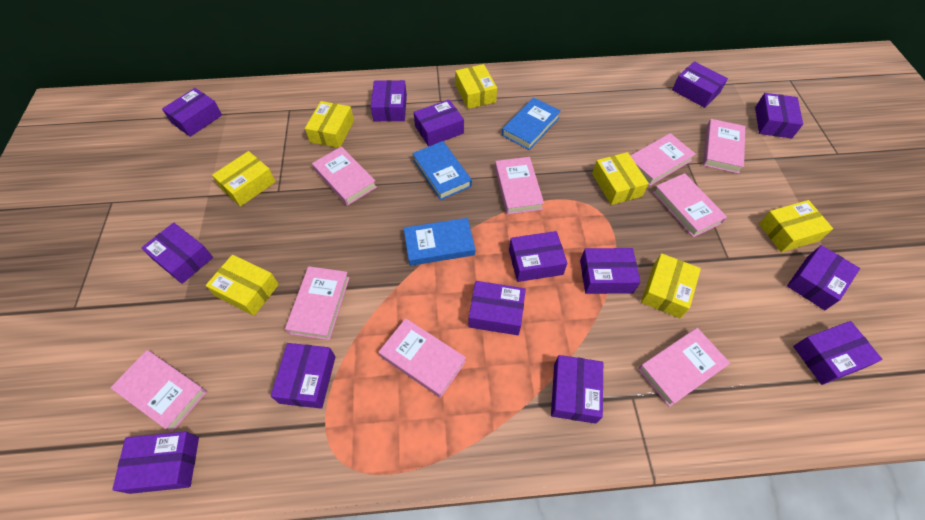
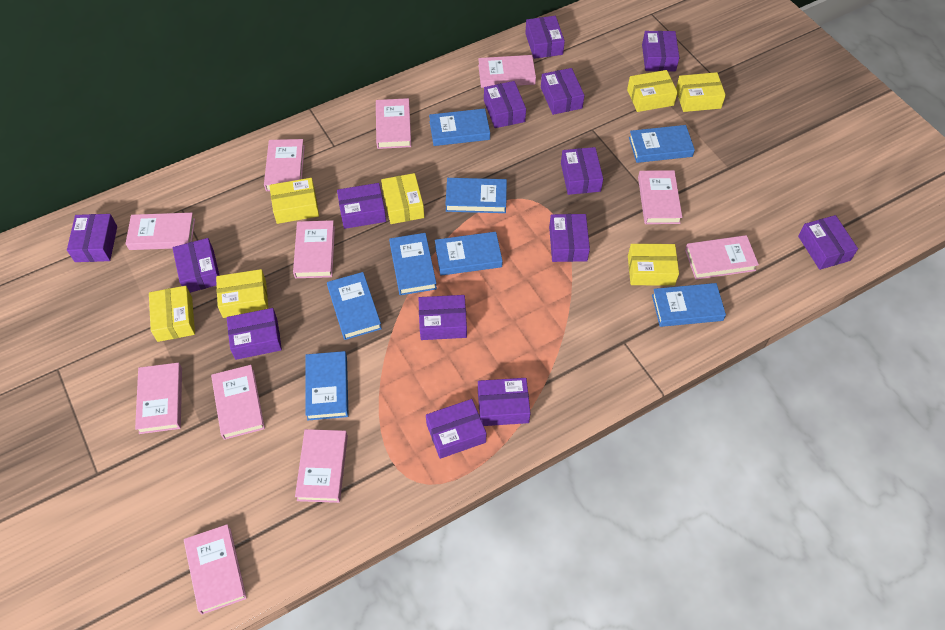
blue book: 3 -> 8
pink book: 9 -> 11

